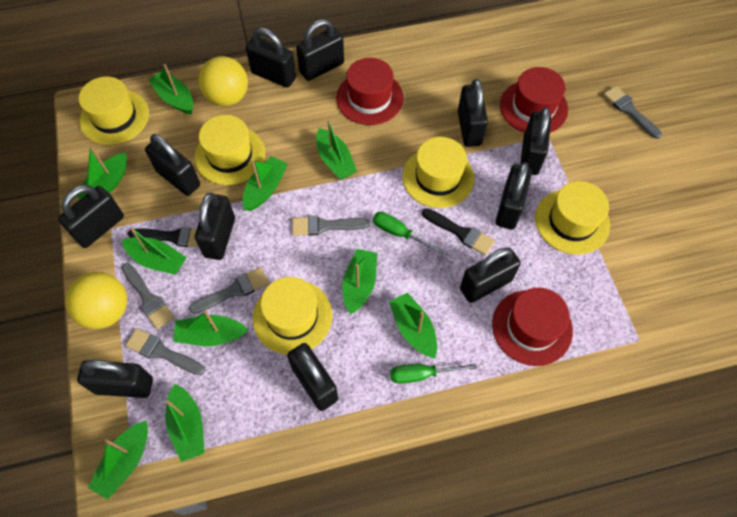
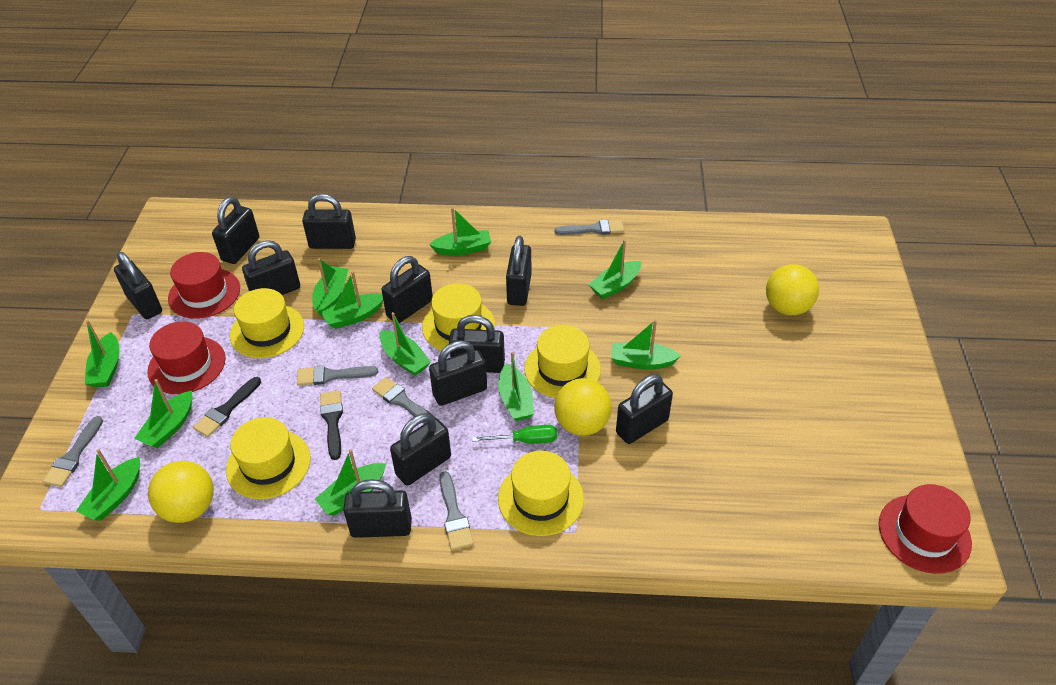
green boat: 10 -> 11
green screwdriver: 2 -> 1
yellow ball: 2 -> 3

